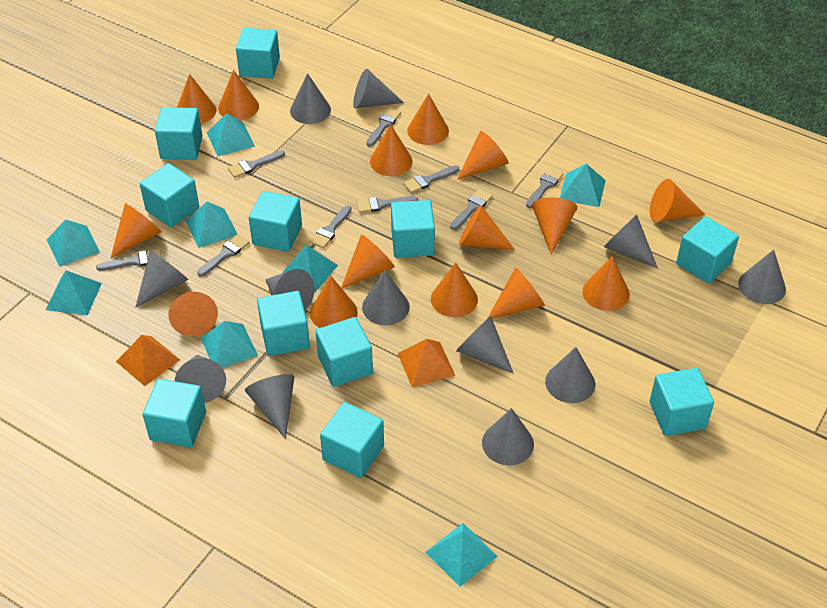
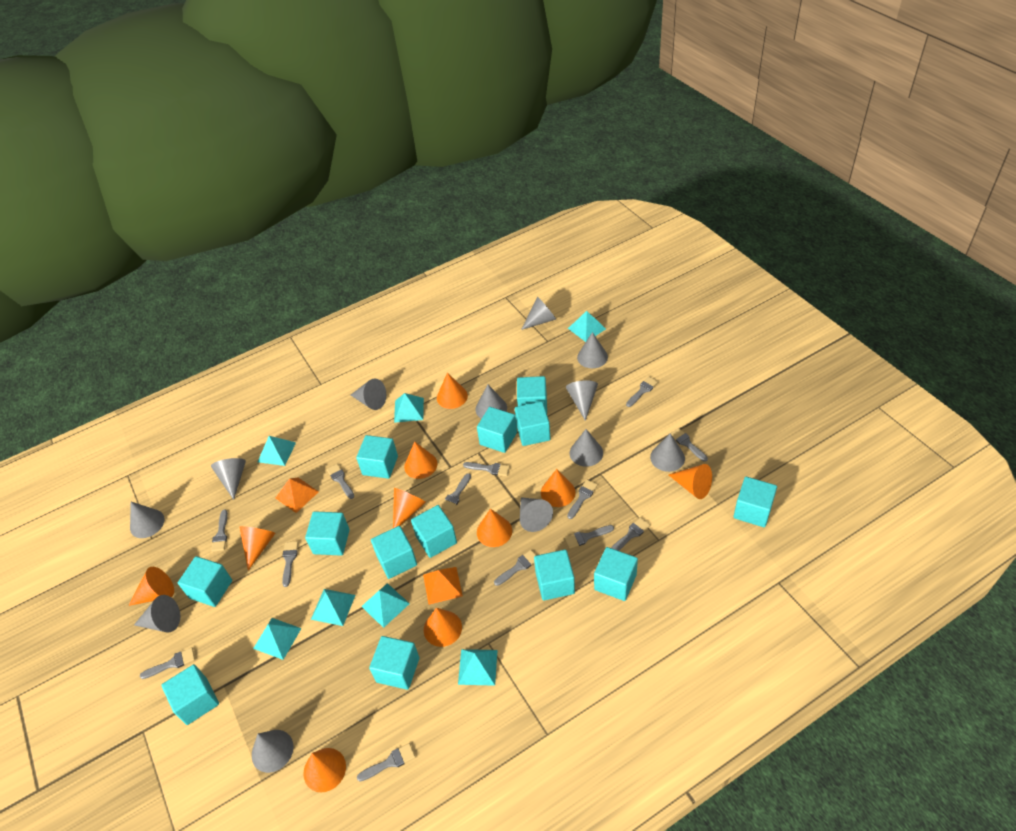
grey brush: 9 -> 13
orange cone: 15 -> 10
turquoise cube: 11 -> 13
turquoise pyramid: 8 -> 7

